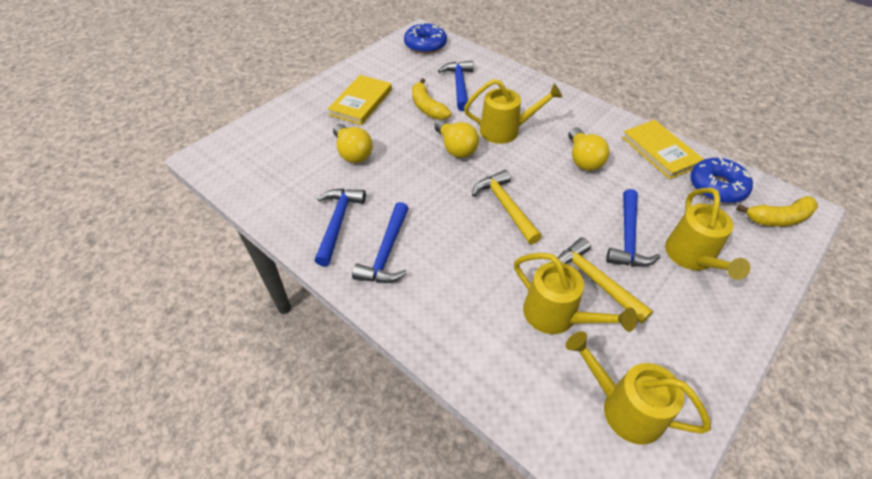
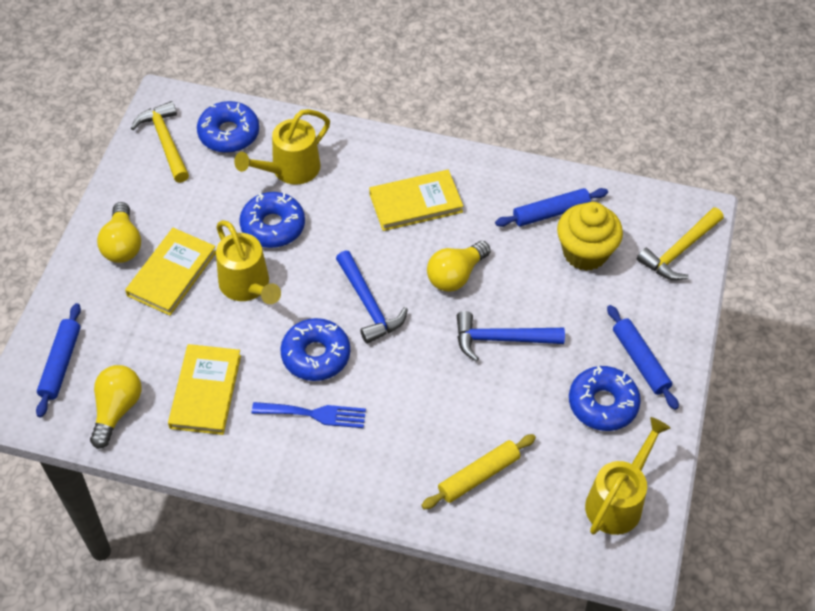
blue donut: 2 -> 4
blue fork: 0 -> 1
blue hammer: 4 -> 2
blue rolling pin: 0 -> 3
yellow banana: 2 -> 0
yellow book: 2 -> 3
yellow cupcake: 0 -> 1
yellow rolling pin: 0 -> 1
yellow watering can: 4 -> 3

